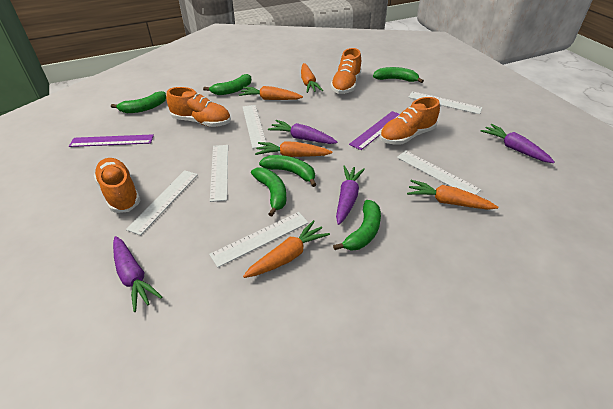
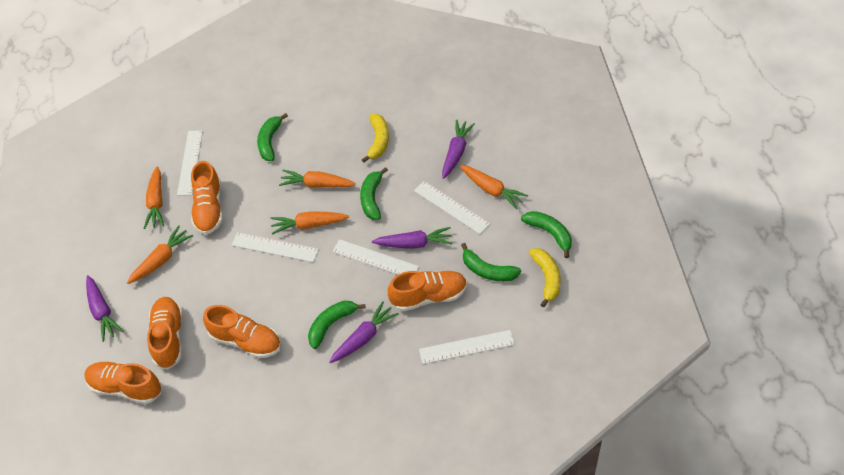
green banana: 6 -> 5
orange shoe: 4 -> 5
purple ruler: 2 -> 0
white ruler: 6 -> 5
yellow banana: 0 -> 2

